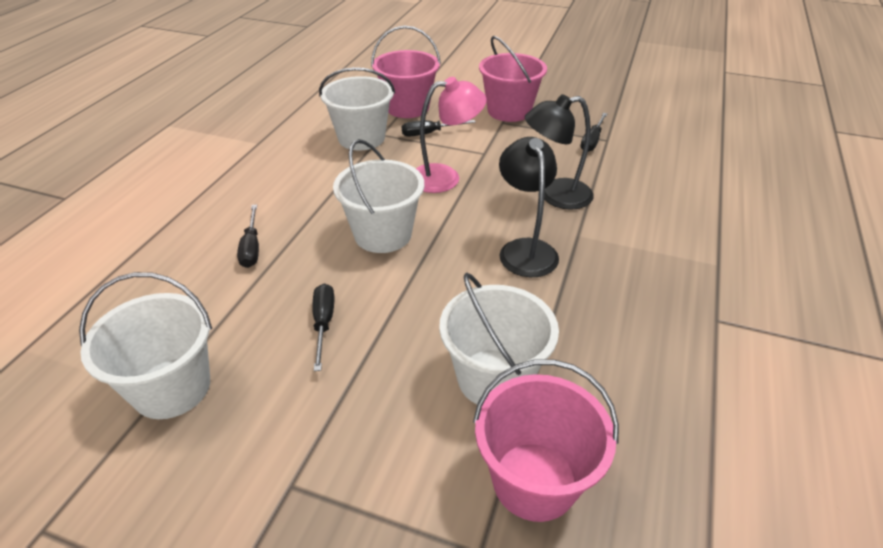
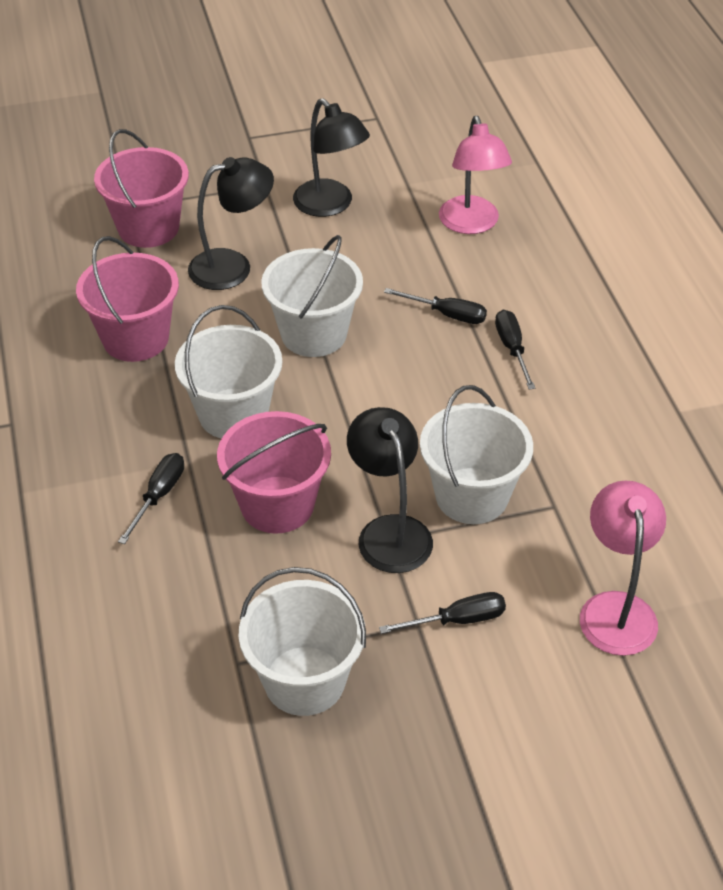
black lamp: 2 -> 3
pink lamp: 1 -> 2

